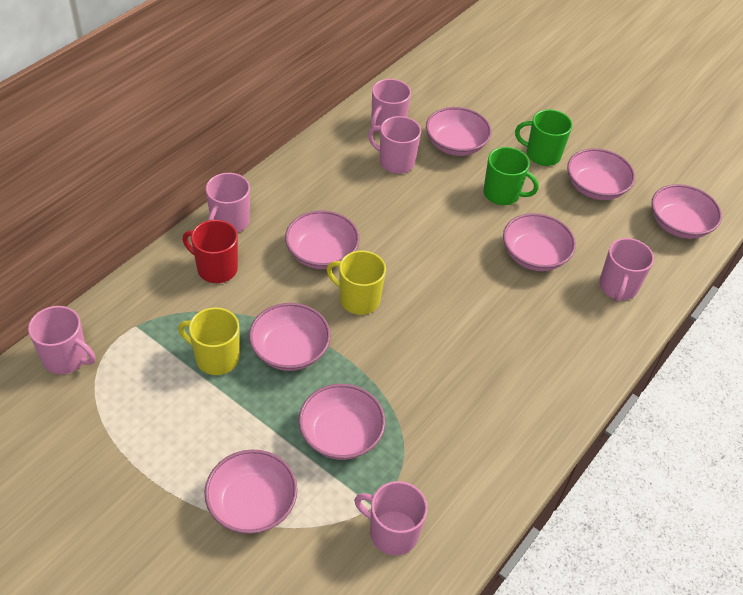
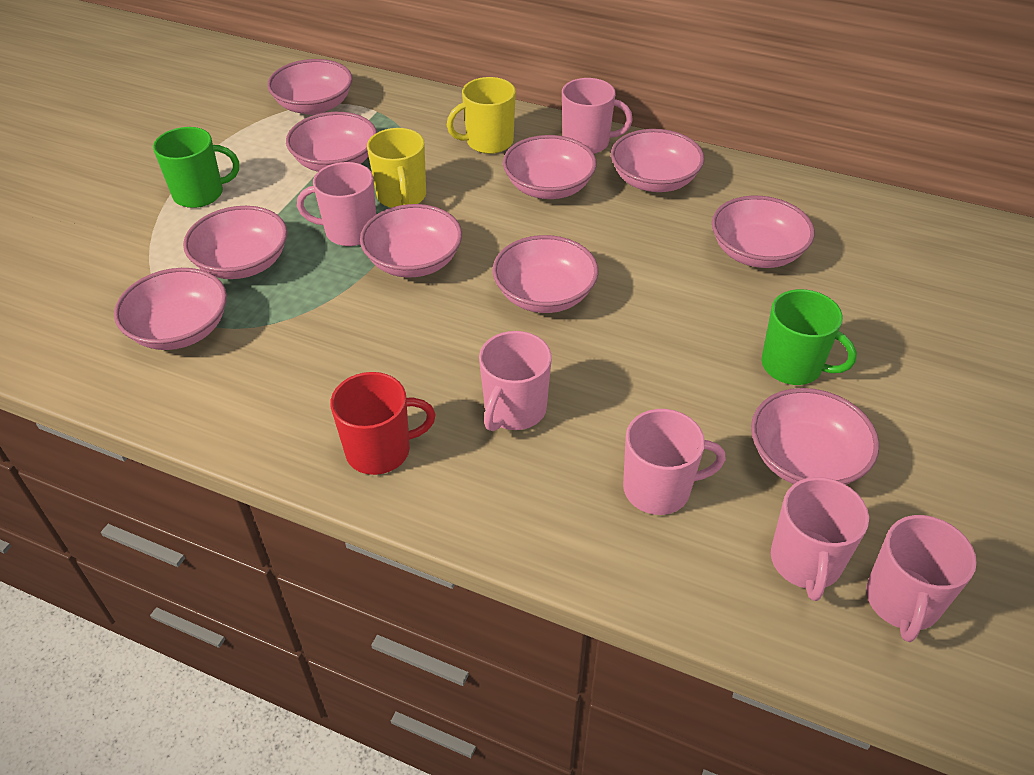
pink bowl: 8 -> 10

